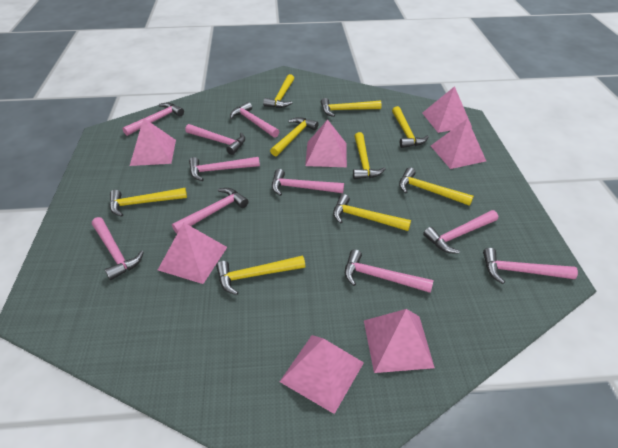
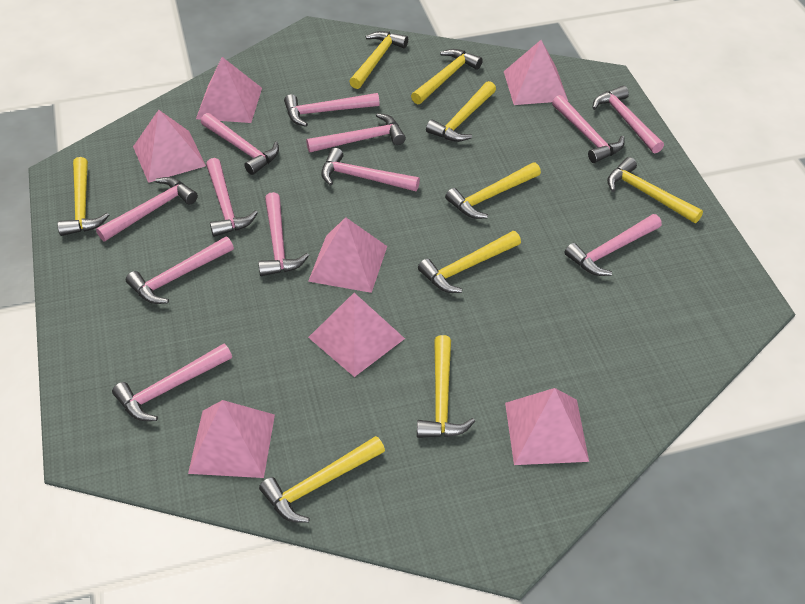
pink hammer: 10 -> 12

